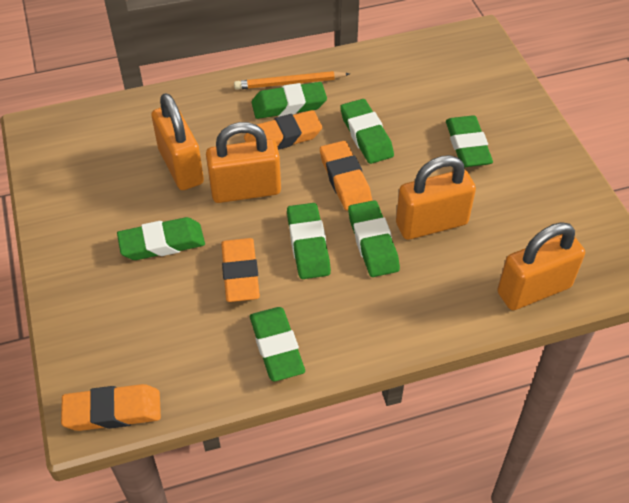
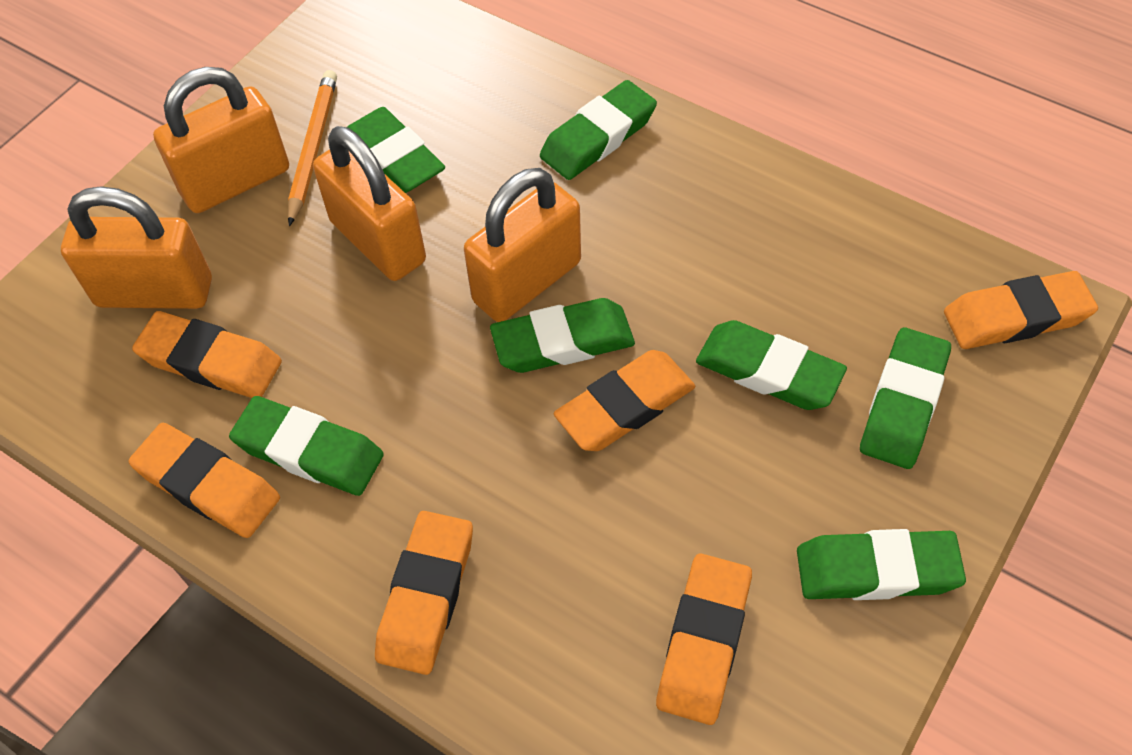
orange eraser: 4 -> 6

